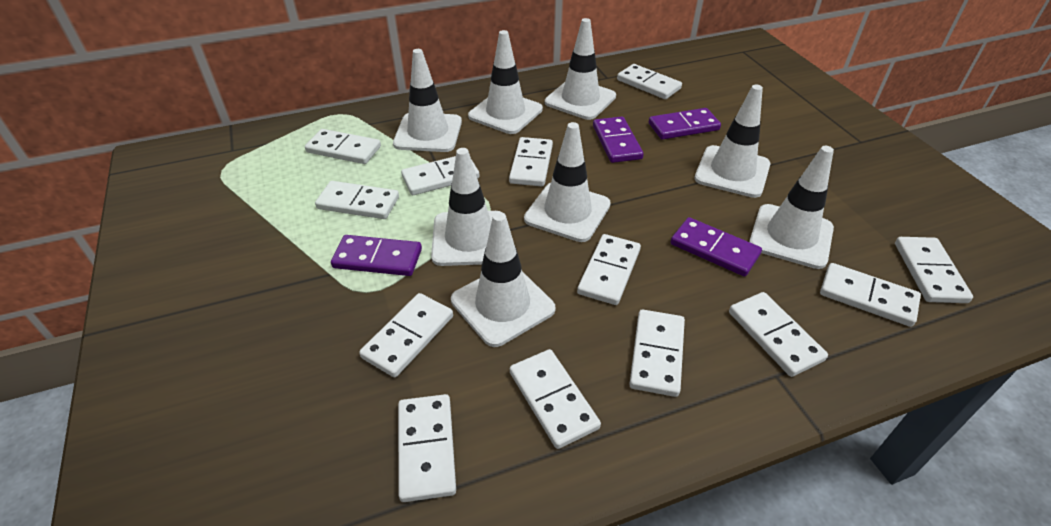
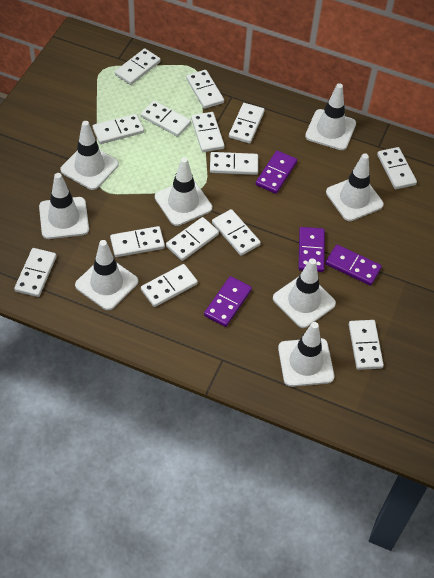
white domino: 13 -> 14

